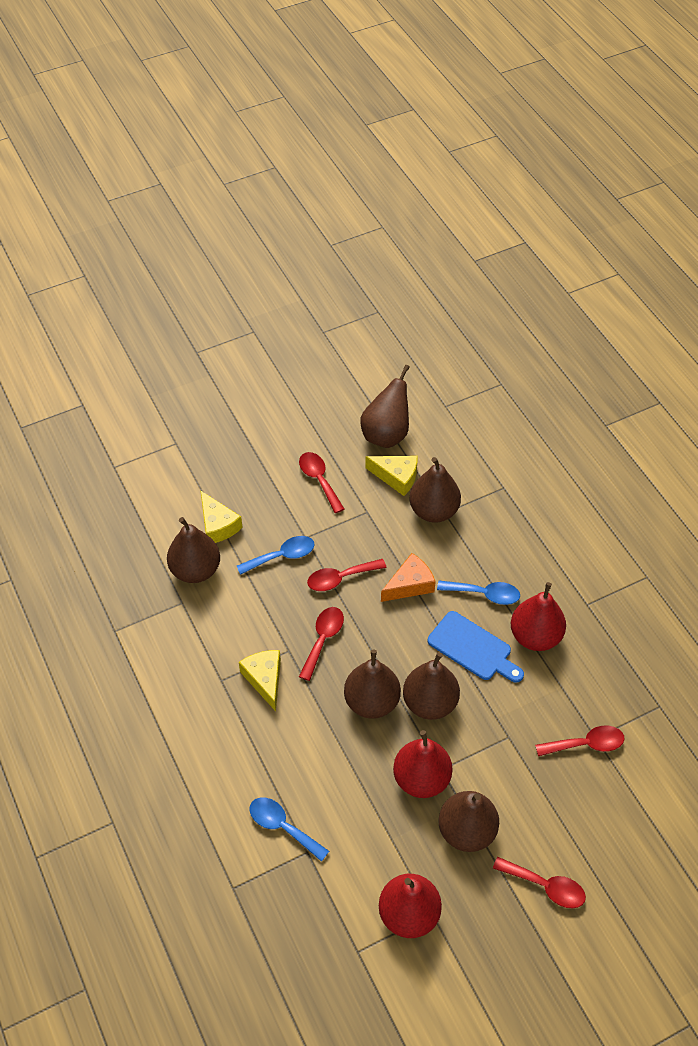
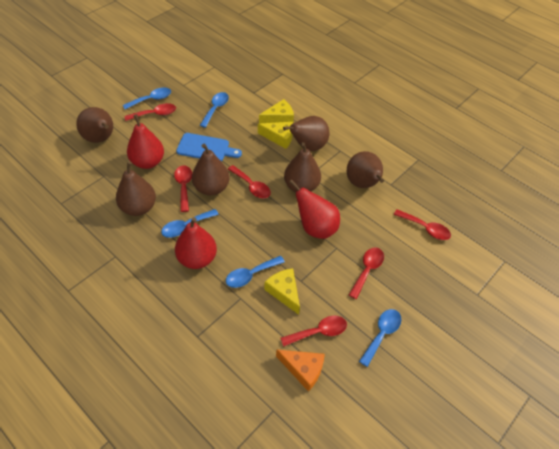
blue spoon: 3 -> 5
red spoon: 5 -> 6

